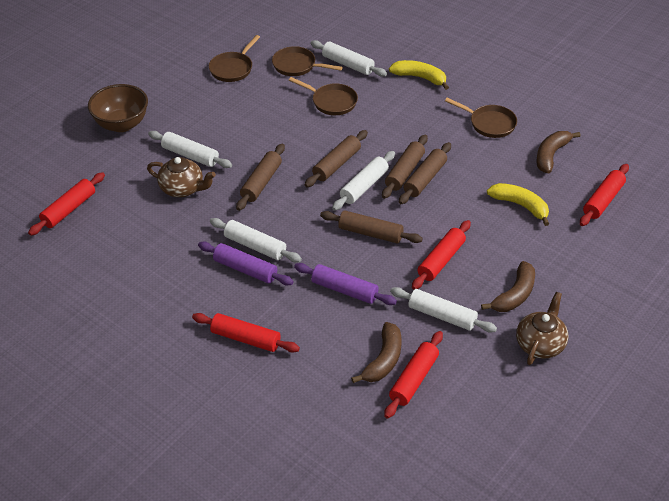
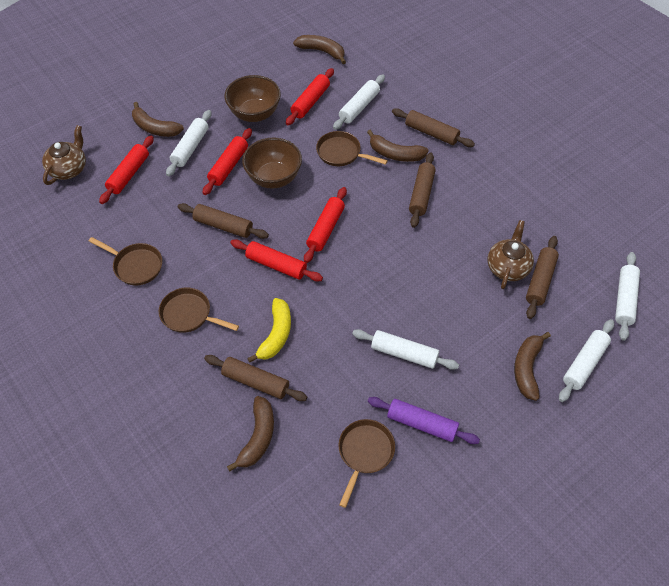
brown banana: 3 -> 5
brown bowl: 1 -> 2
purple rolling pin: 2 -> 1
yellow banana: 2 -> 1

